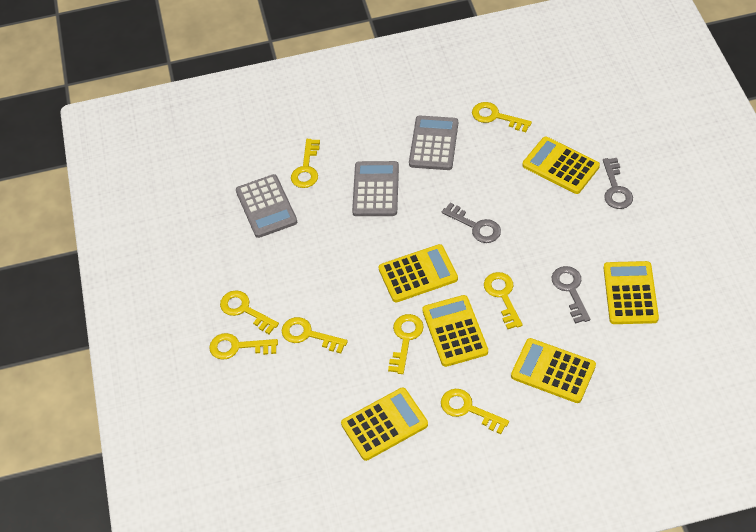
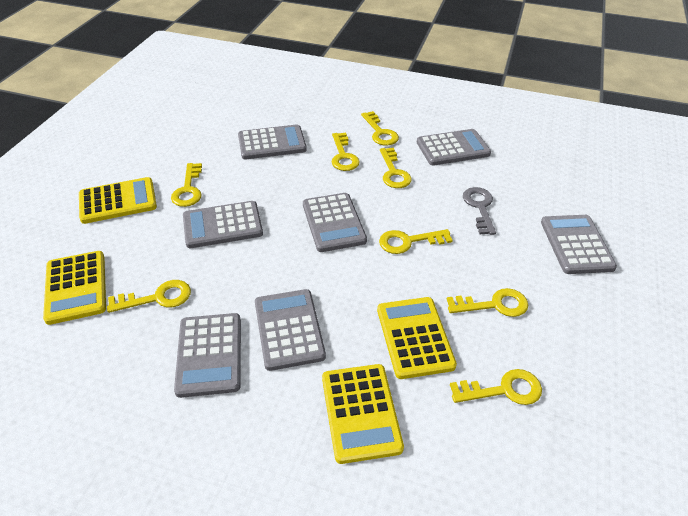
grey calculator: 3 -> 7
grey key: 3 -> 1
yellow calculator: 6 -> 4

